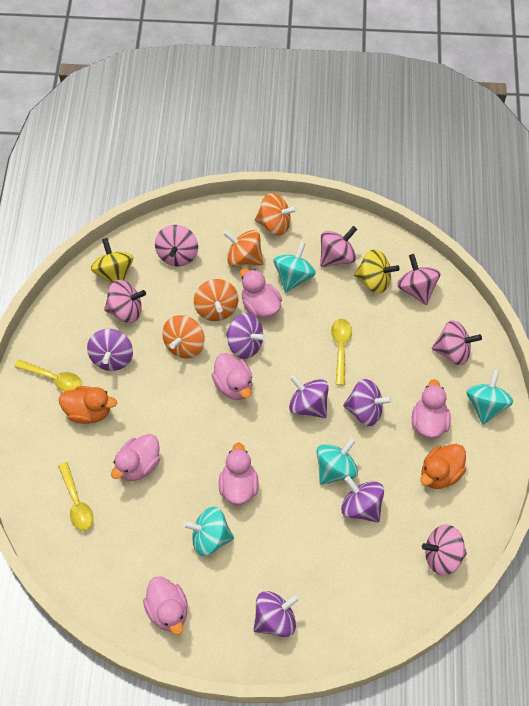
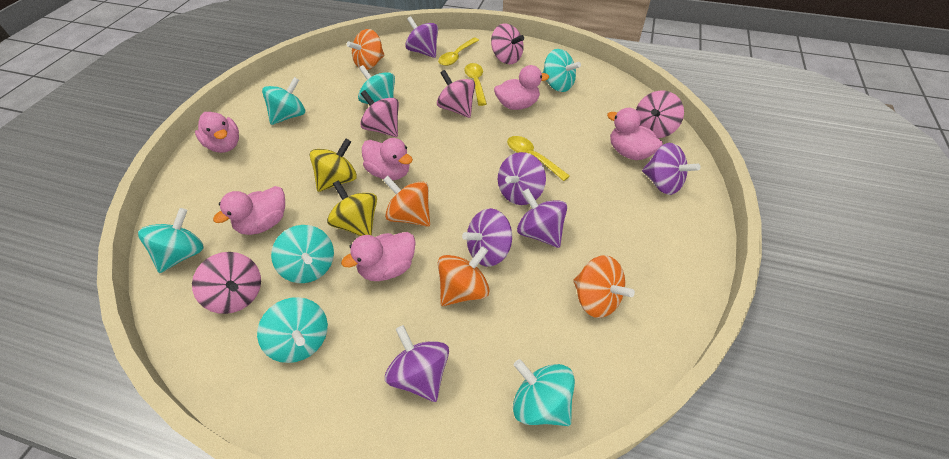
orange duck: 2 -> 0
pink spinning top: 6 -> 5
turquoise spinning top: 4 -> 7

